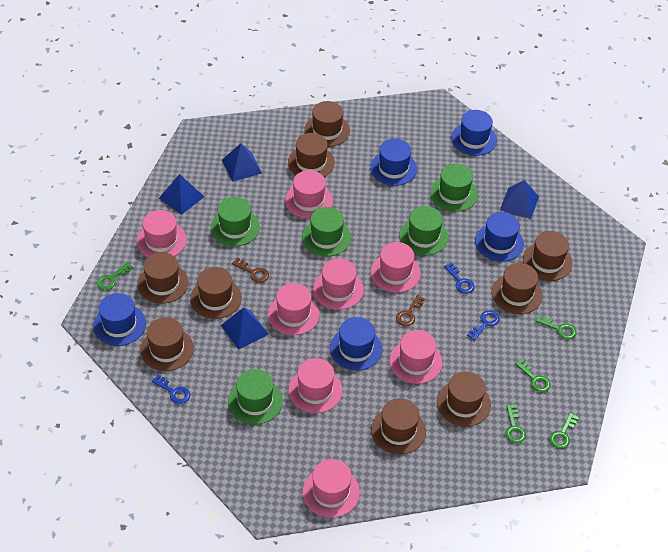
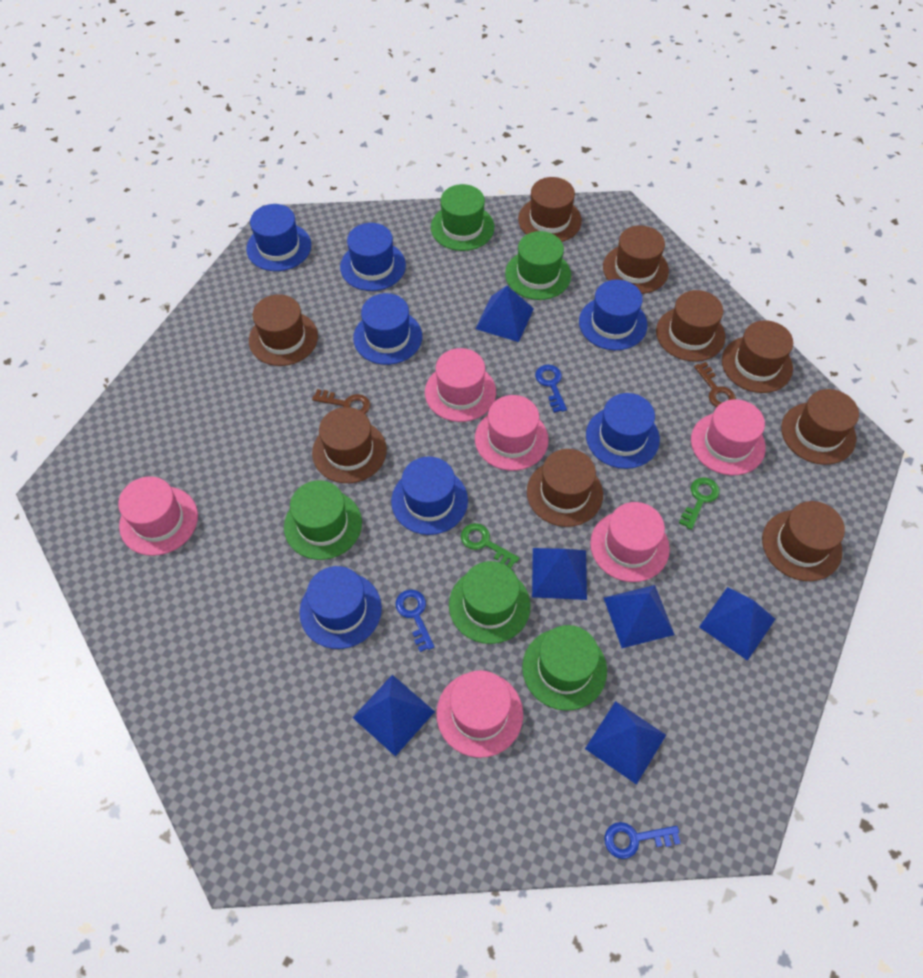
blue hat: 5 -> 7
blue pyramid: 4 -> 6
green key: 5 -> 2
pink hat: 8 -> 6

